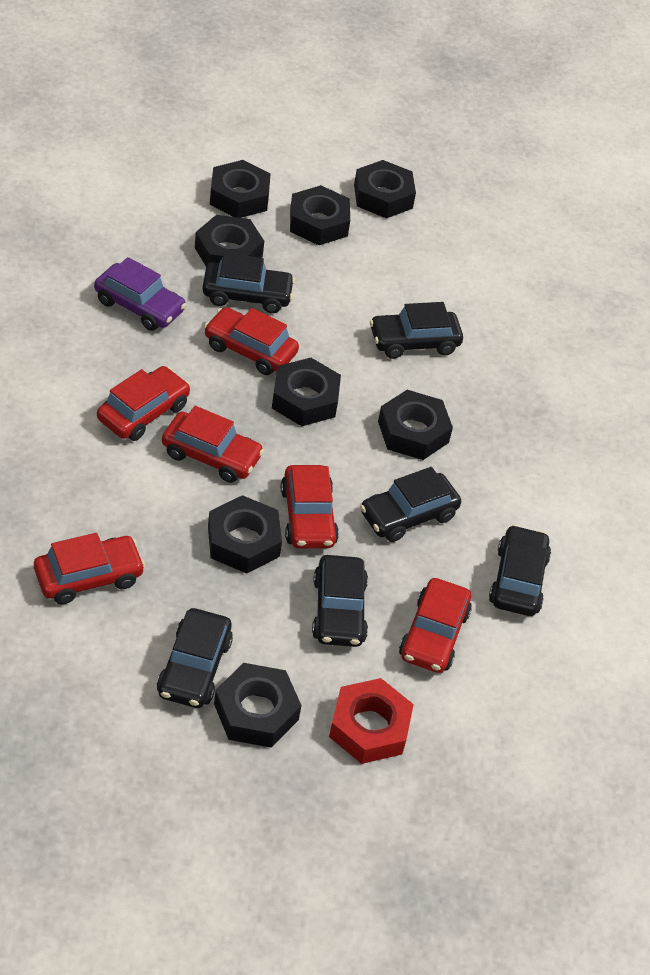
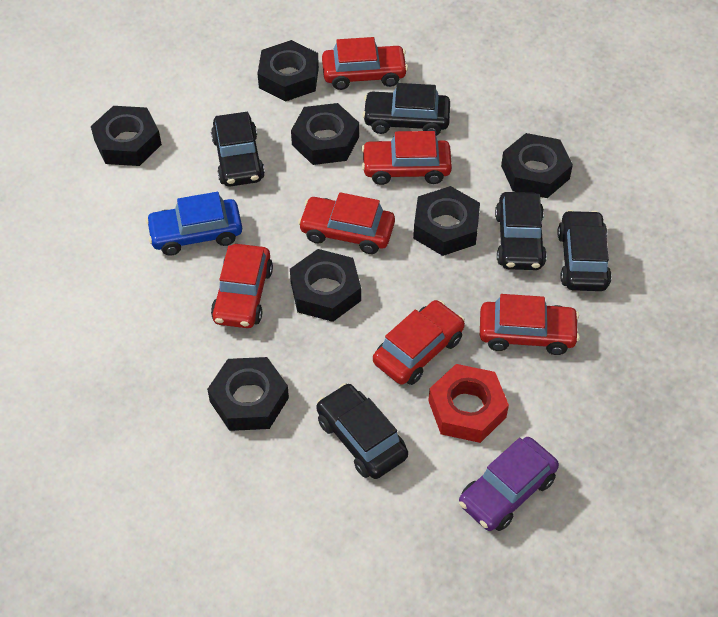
black car: 6 -> 5
black nut: 8 -> 7
blue car: 0 -> 1

